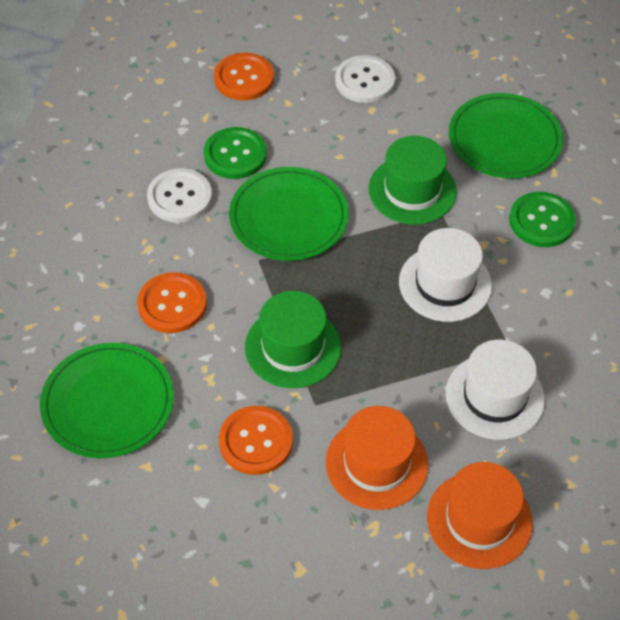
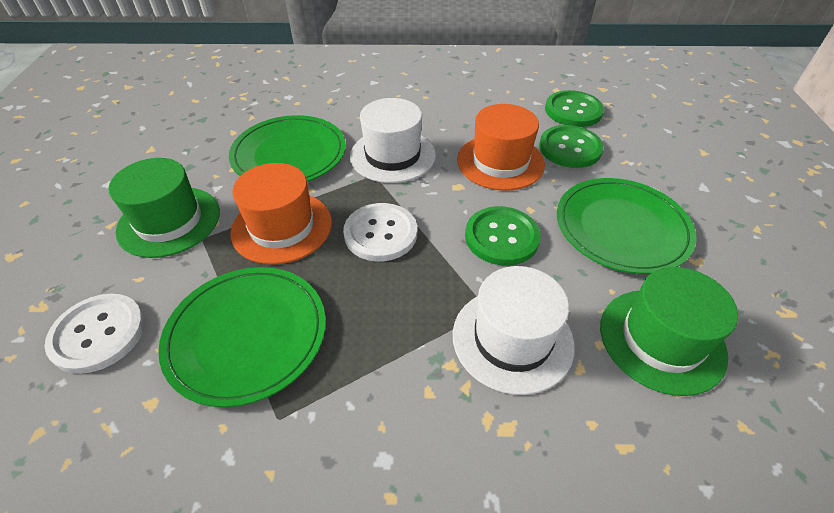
green button: 2 -> 3
orange button: 3 -> 0

